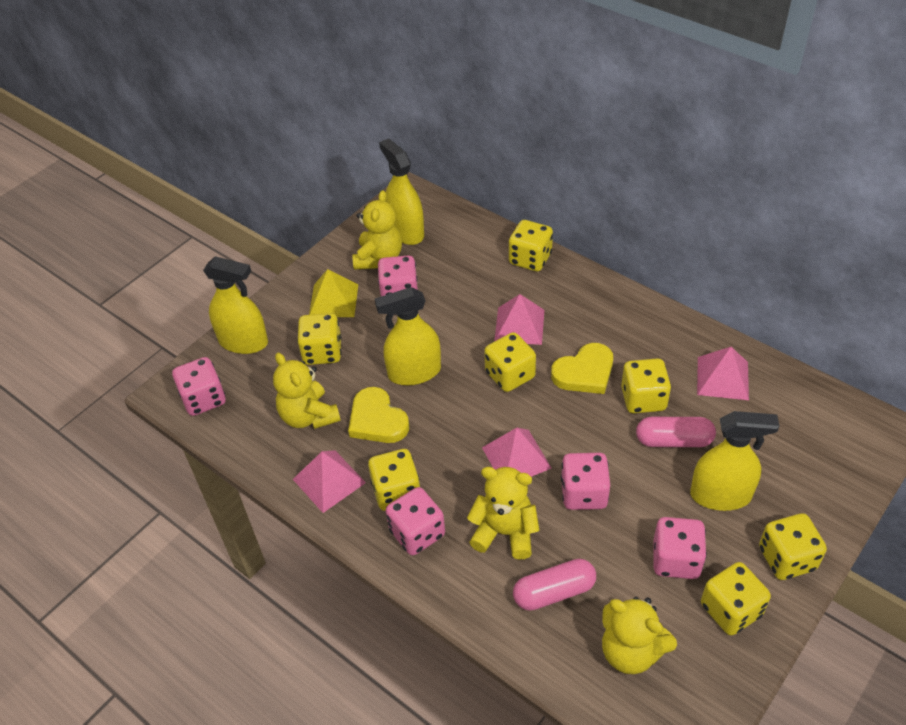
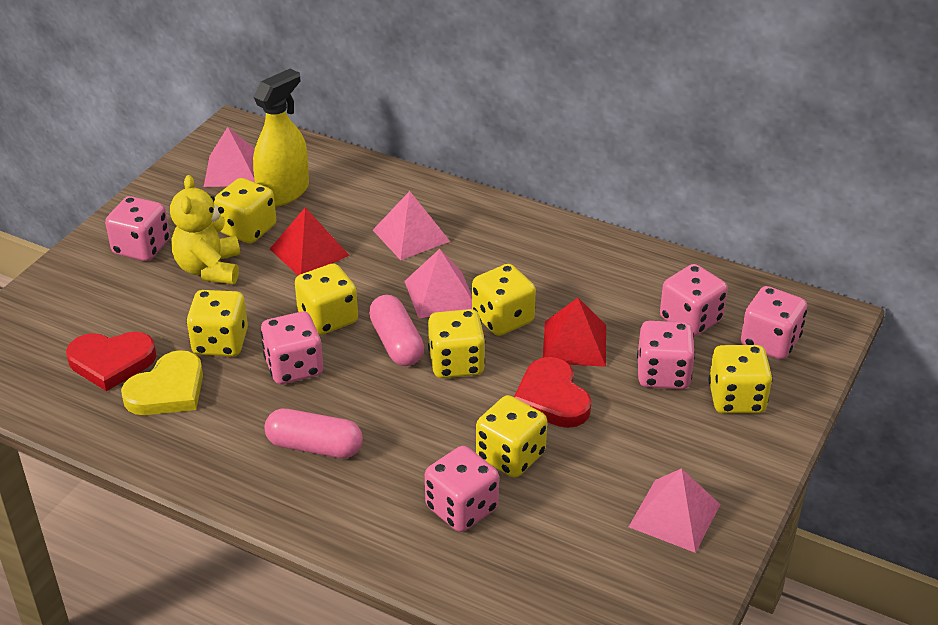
pink dice: 5 -> 6
red heart: 0 -> 2
red pyramid: 0 -> 2
yellow heart: 2 -> 1
yellow pyramid: 1 -> 0
yellow spray bottle: 4 -> 1
yellow teddy bear: 4 -> 1

